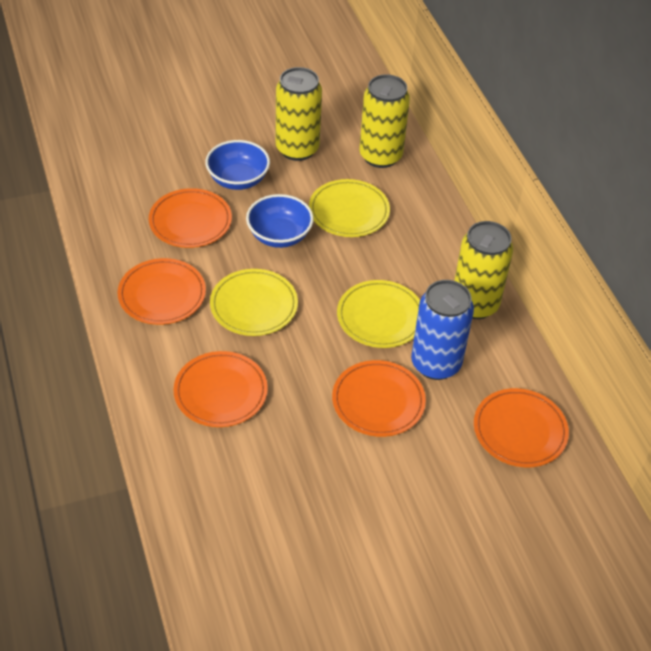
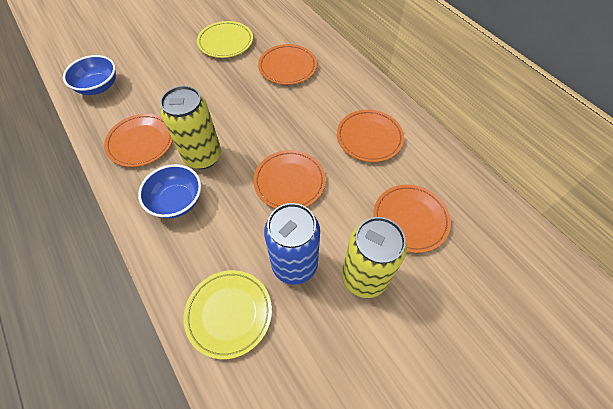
yellow can: 3 -> 2
yellow plate: 3 -> 2

